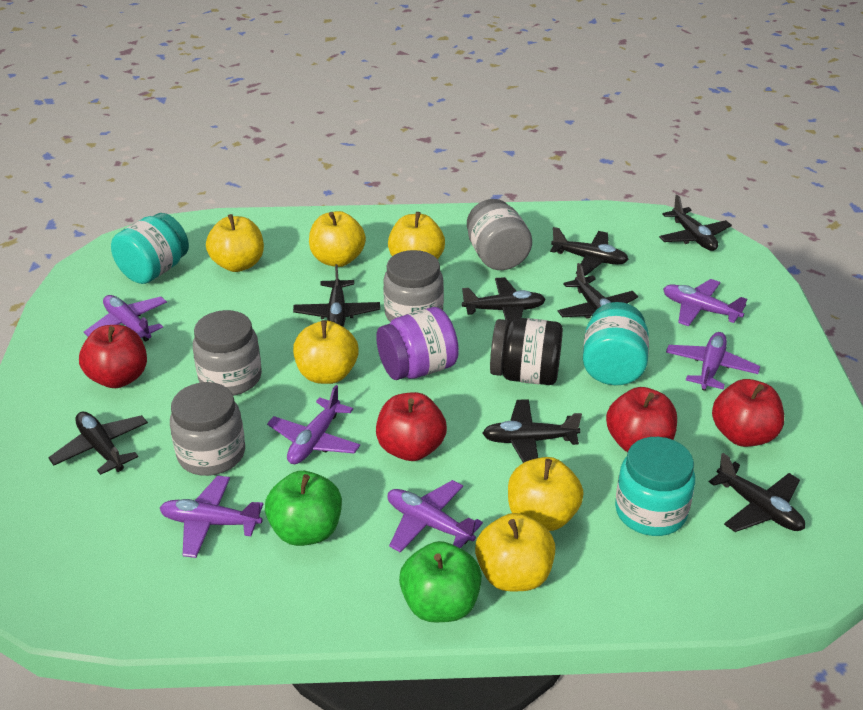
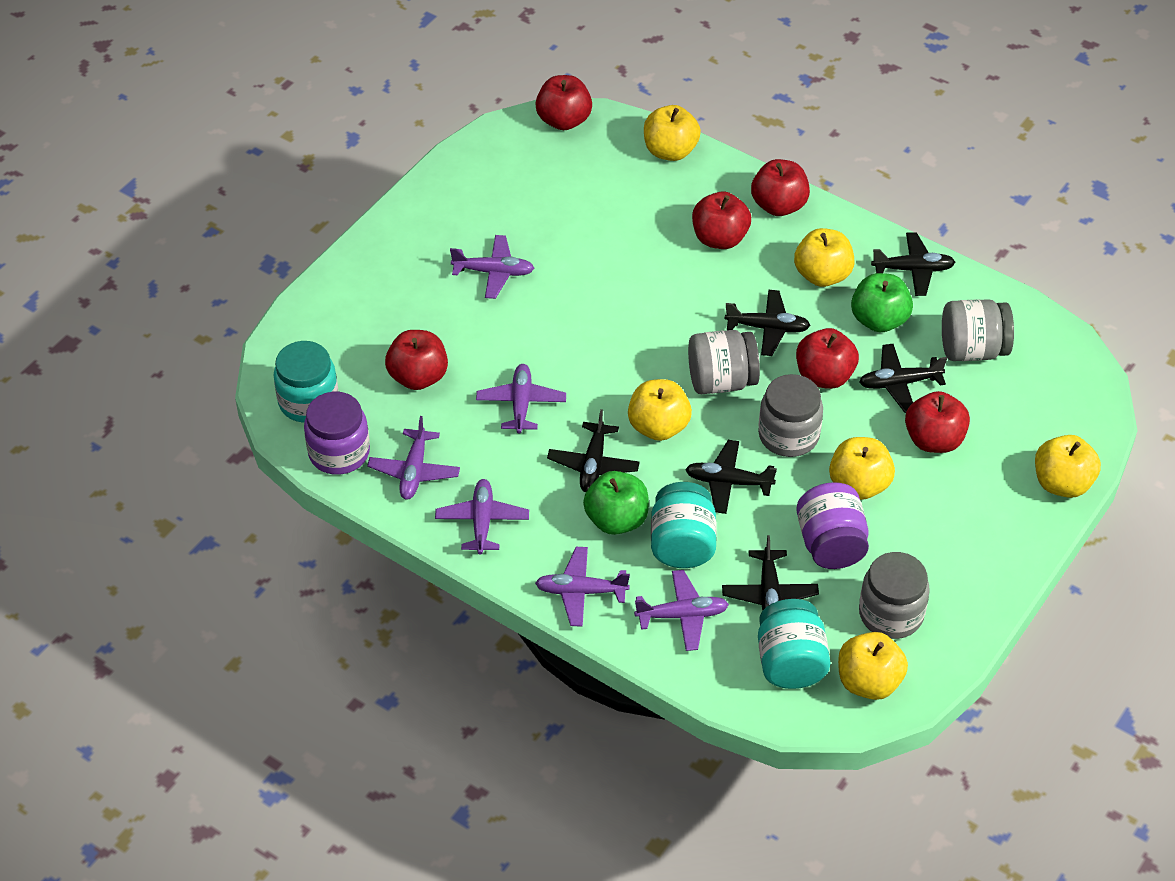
black jar: 1 -> 0
black plane: 8 -> 6
purple jar: 1 -> 2
red apple: 4 -> 6

